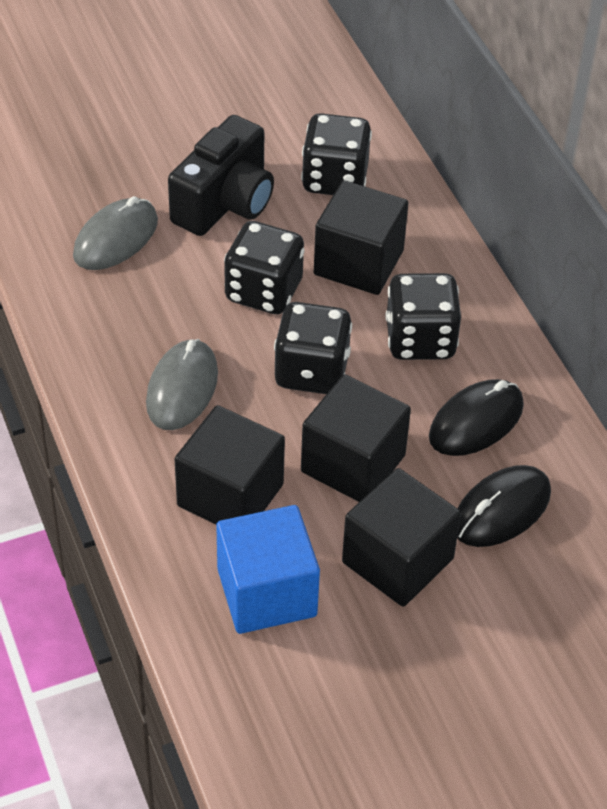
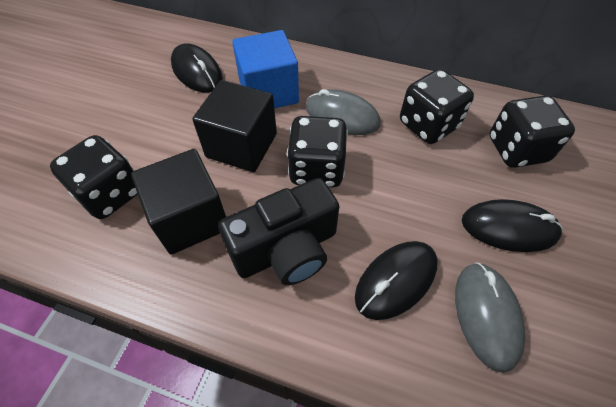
black cube: 4 -> 2
black mouse: 2 -> 3

